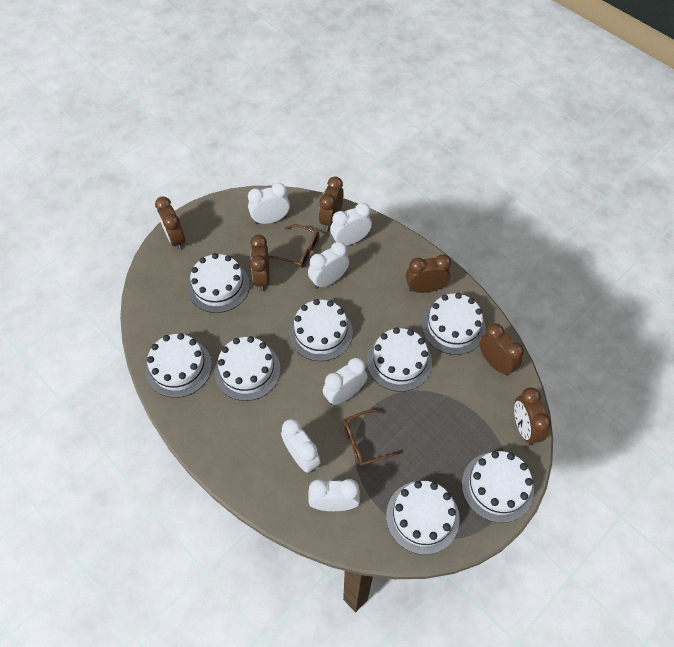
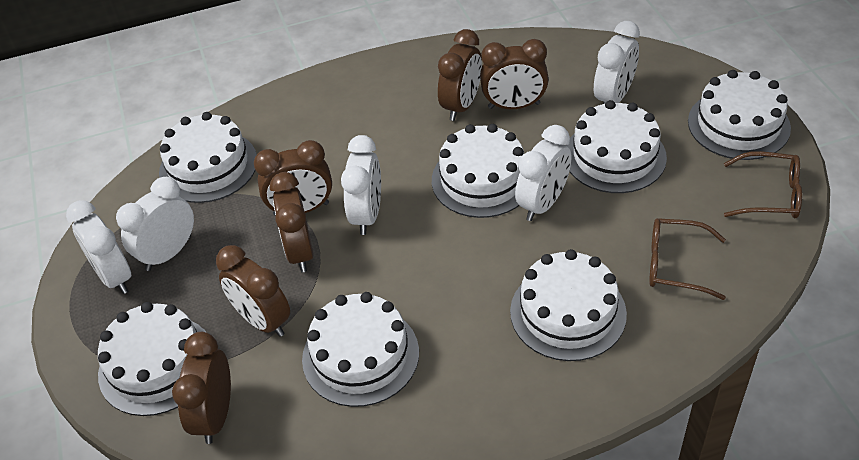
white cake: 8 -> 7
white clock: 6 -> 5

